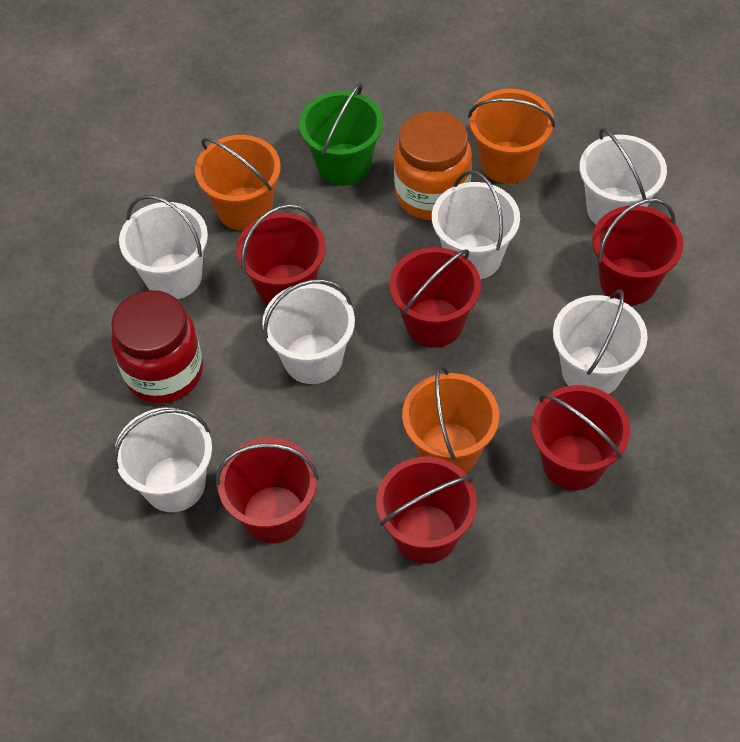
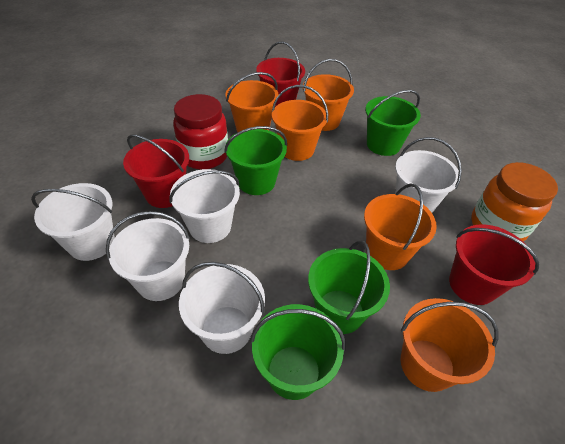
green bucket: 1 -> 4
orange bucket: 3 -> 5
red bucket: 6 -> 3
white bucket: 6 -> 5

